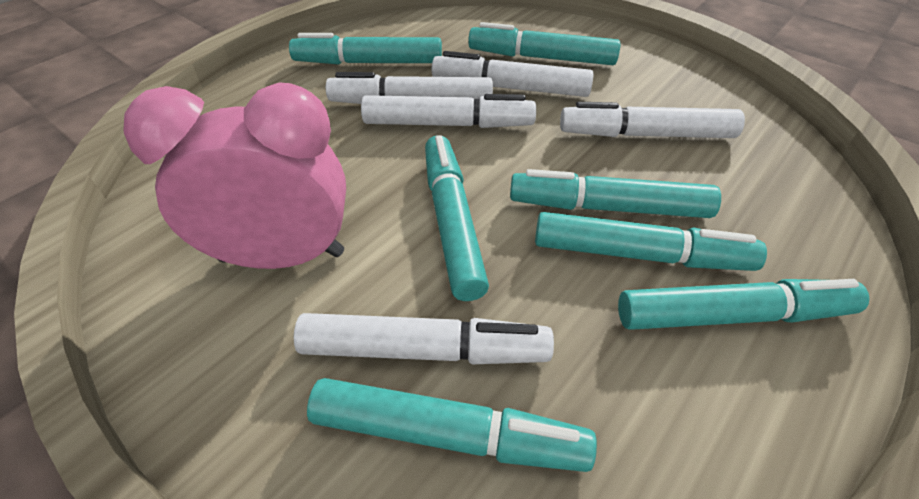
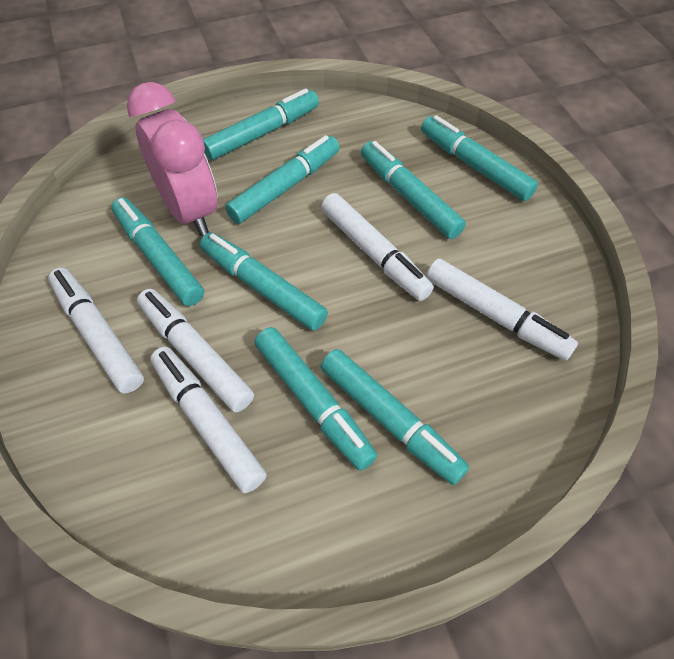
turquoise marker: 7 -> 8

